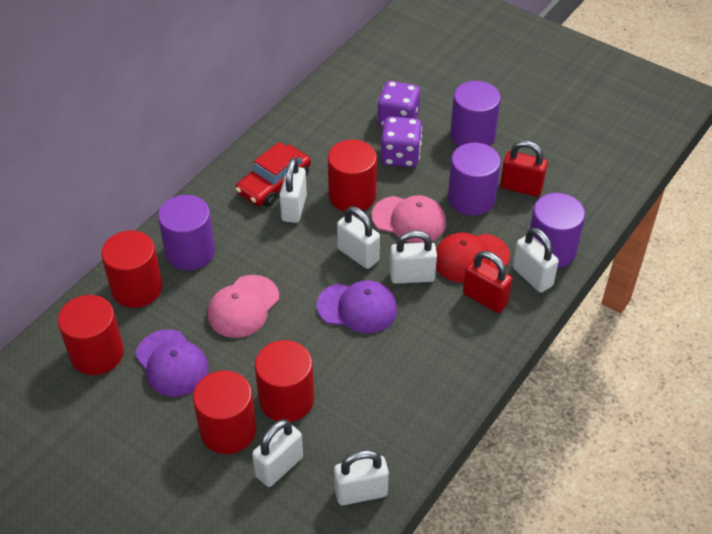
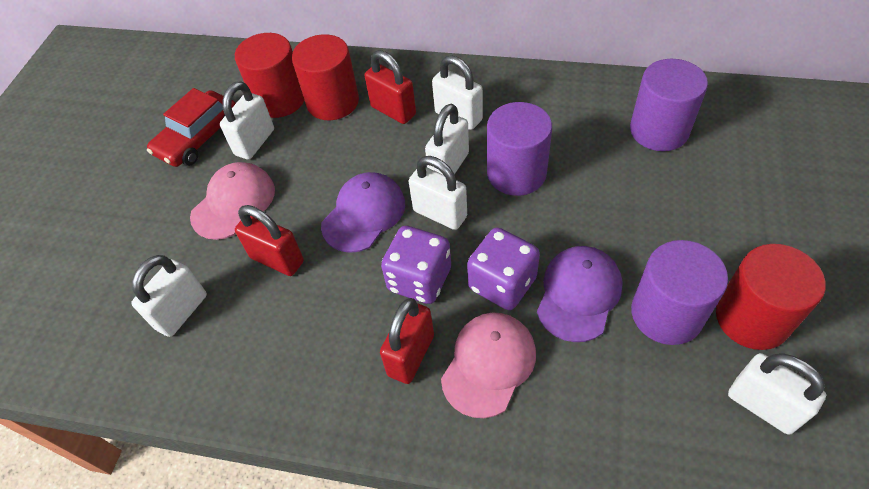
purple cylinder: 4 -> 3
red cap: 1 -> 0
red cylinder: 5 -> 3
red padlock: 2 -> 3

